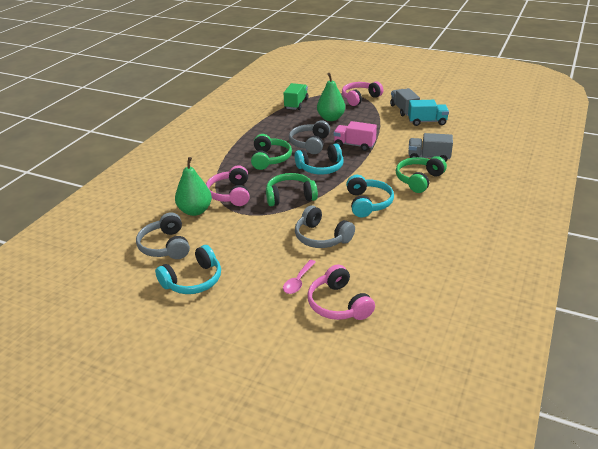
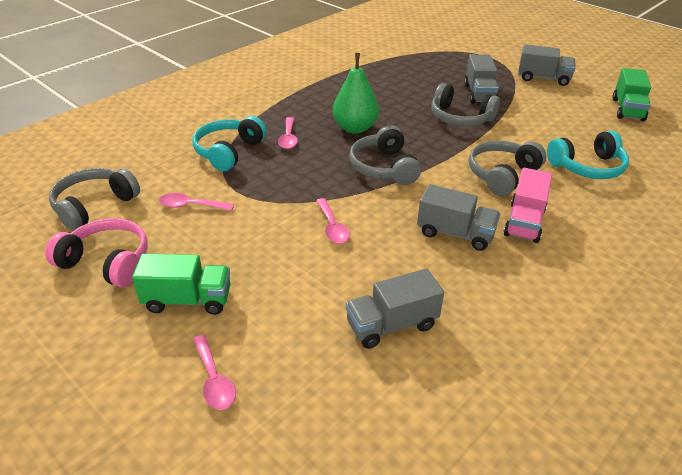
green headphones: 3 -> 0
green pear: 2 -> 1
green truck: 1 -> 2
grey headphones: 3 -> 4
grey truck: 2 -> 4
pink headphones: 3 -> 1
pink spoon: 1 -> 4
turquoise headphones: 3 -> 2
turquoise truck: 1 -> 0

